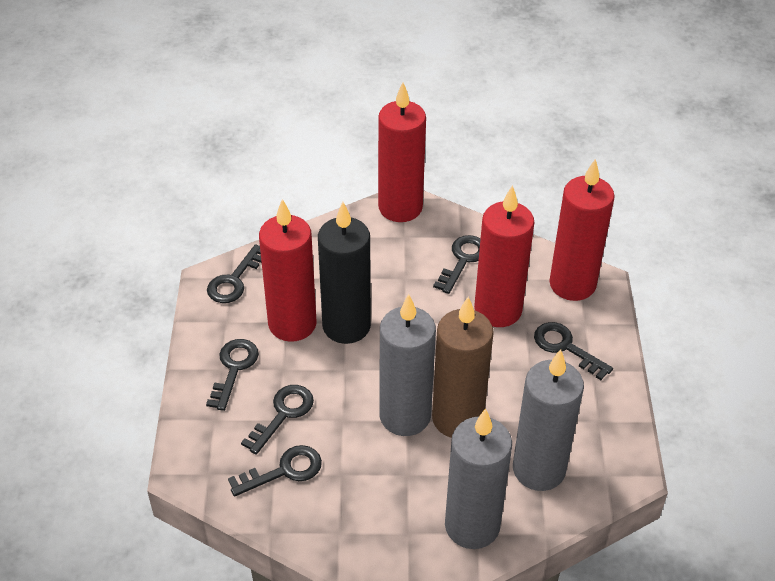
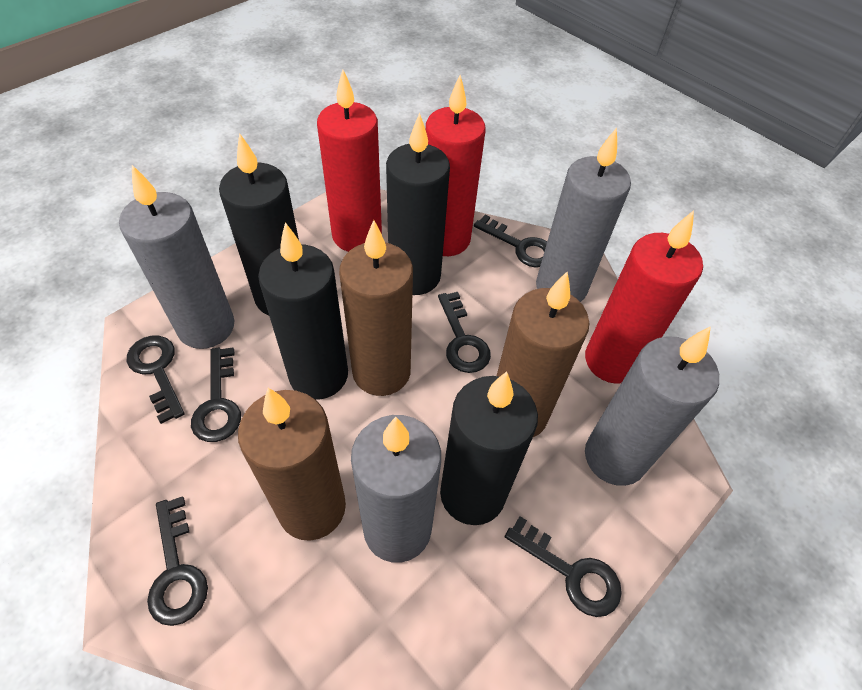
black candle: 1 -> 4
brown candle: 1 -> 3
grey candle: 3 -> 4
red candle: 4 -> 3

